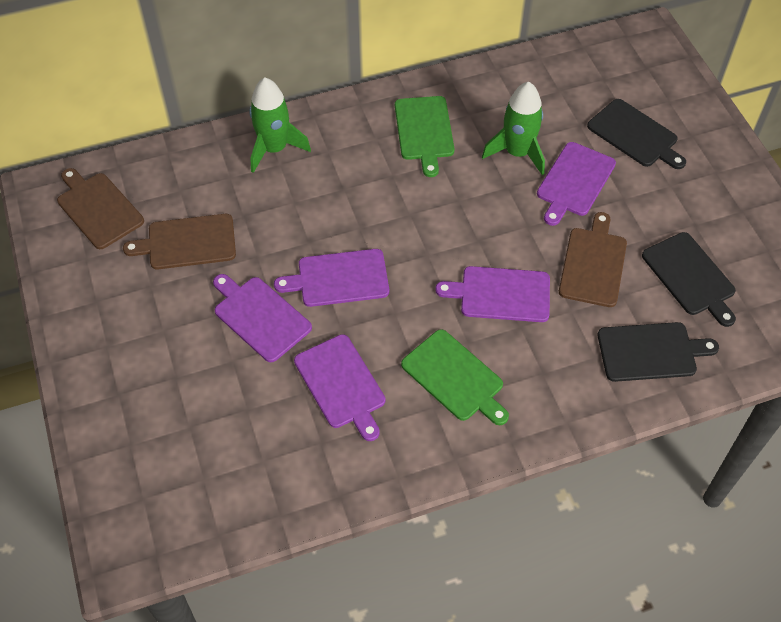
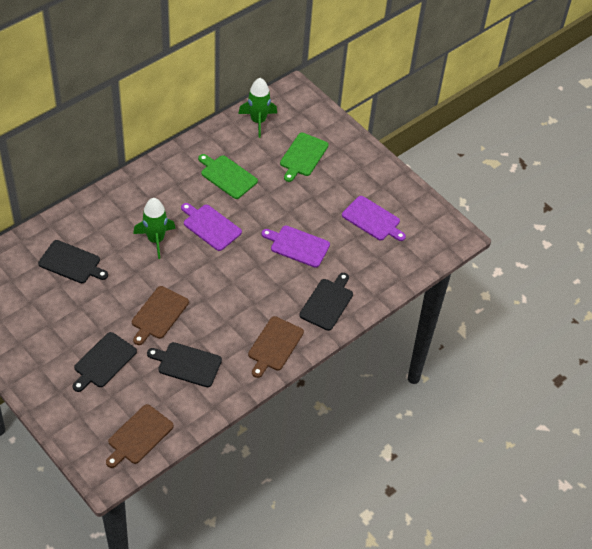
black cutting board: 3 -> 4
purple cutting board: 5 -> 3

